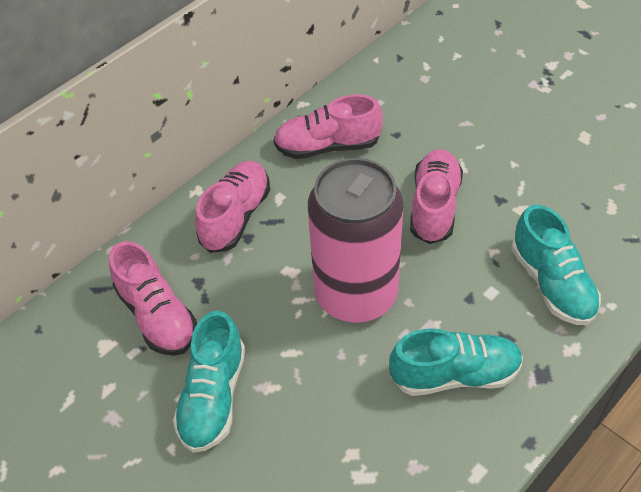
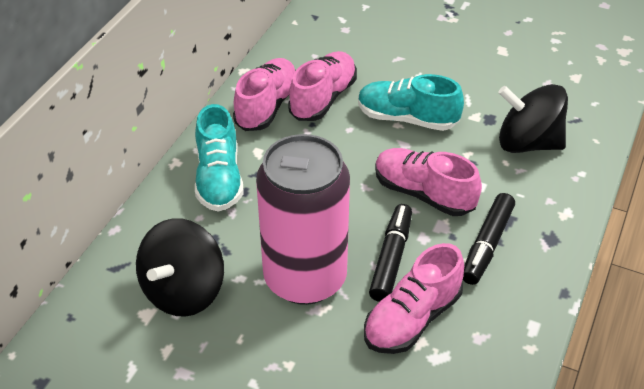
black marker: 0 -> 2
black spinning top: 0 -> 2
turquoise shoe: 3 -> 2

